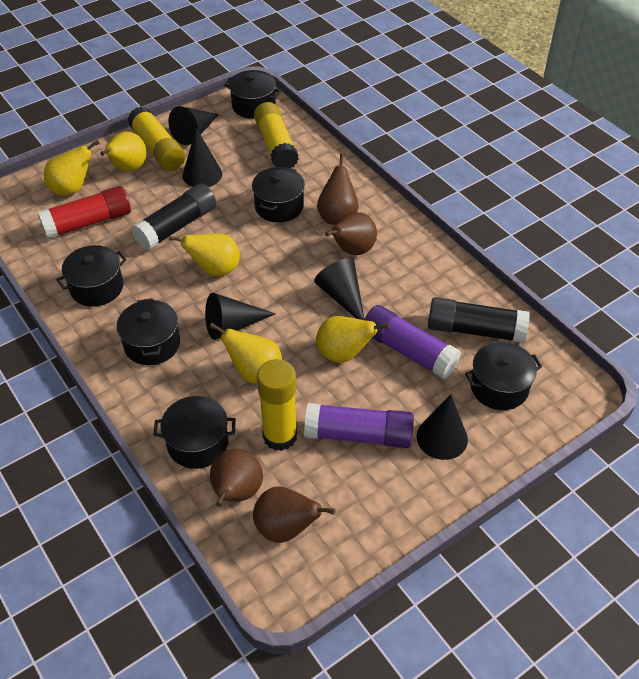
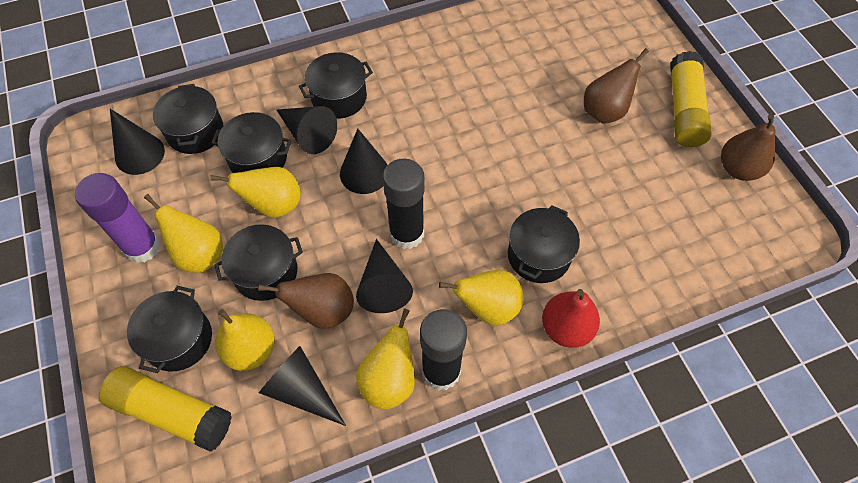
brown pear: 4 -> 3
purple glue stick: 2 -> 1
red glue stick: 1 -> 0
red pear: 0 -> 1
yellow glue stick: 3 -> 2

